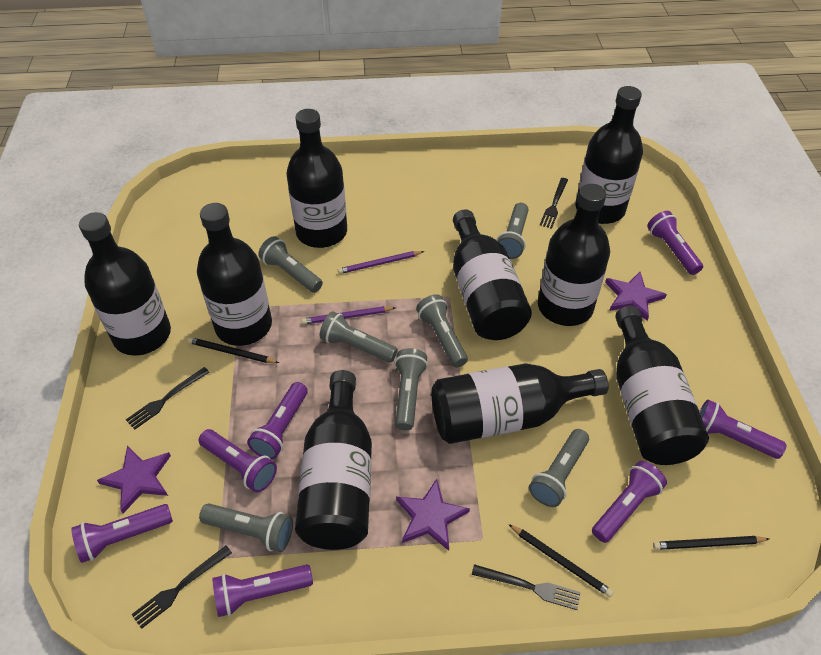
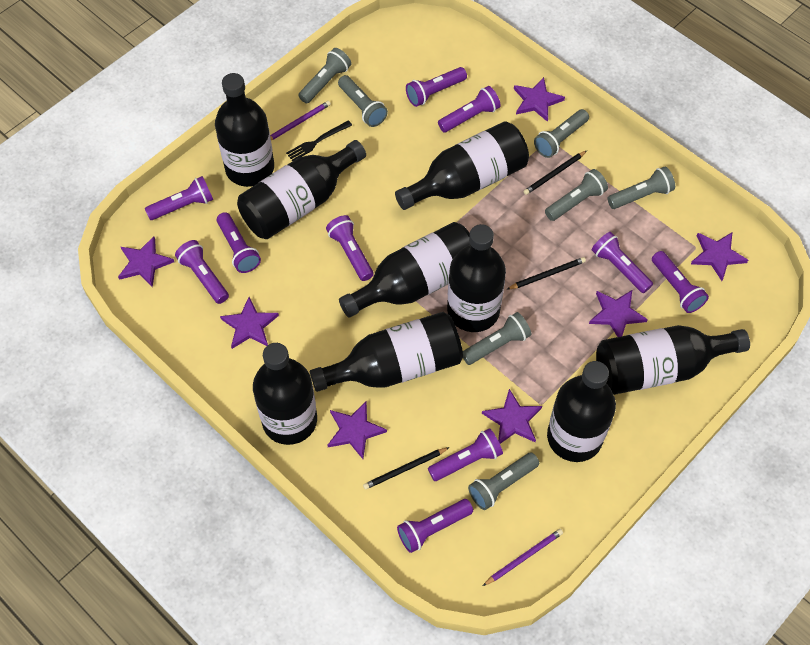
black fork: 4 -> 1
purple flashlight: 7 -> 10
purple star: 3 -> 7

